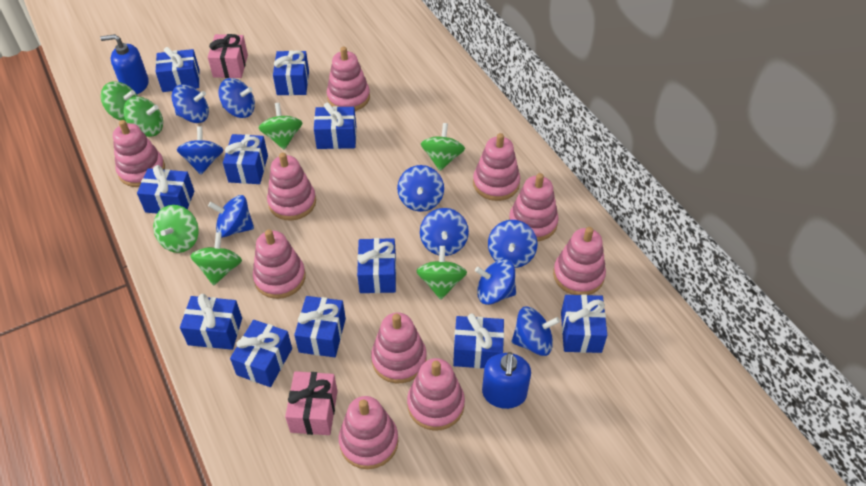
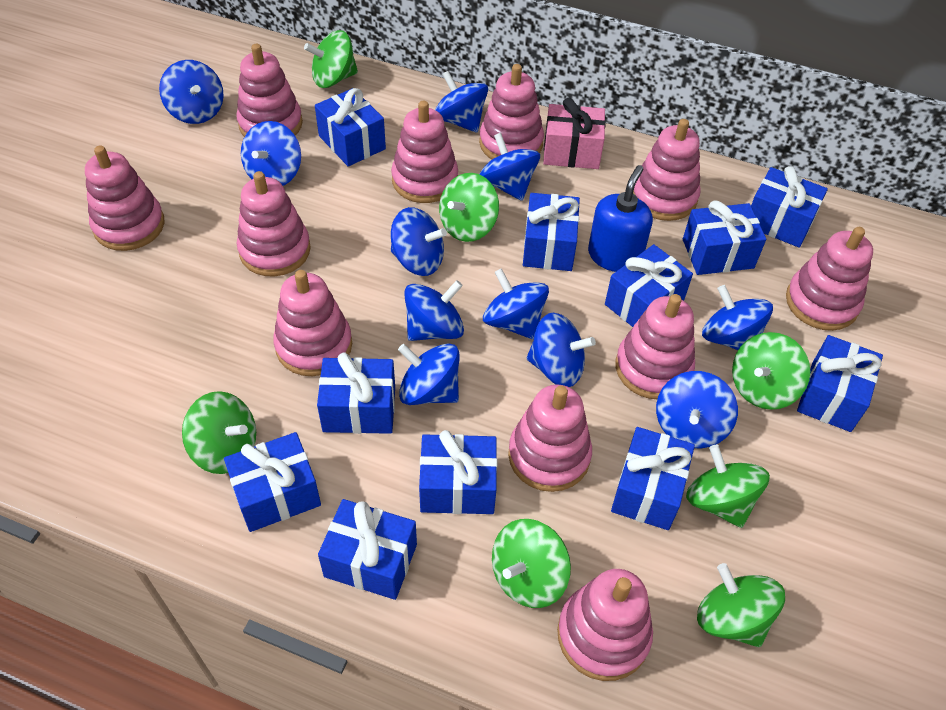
blue soap dispenser: 2 -> 1
blue spinning top: 9 -> 11
pink gift: 2 -> 1
pink stacking toy: 10 -> 11

